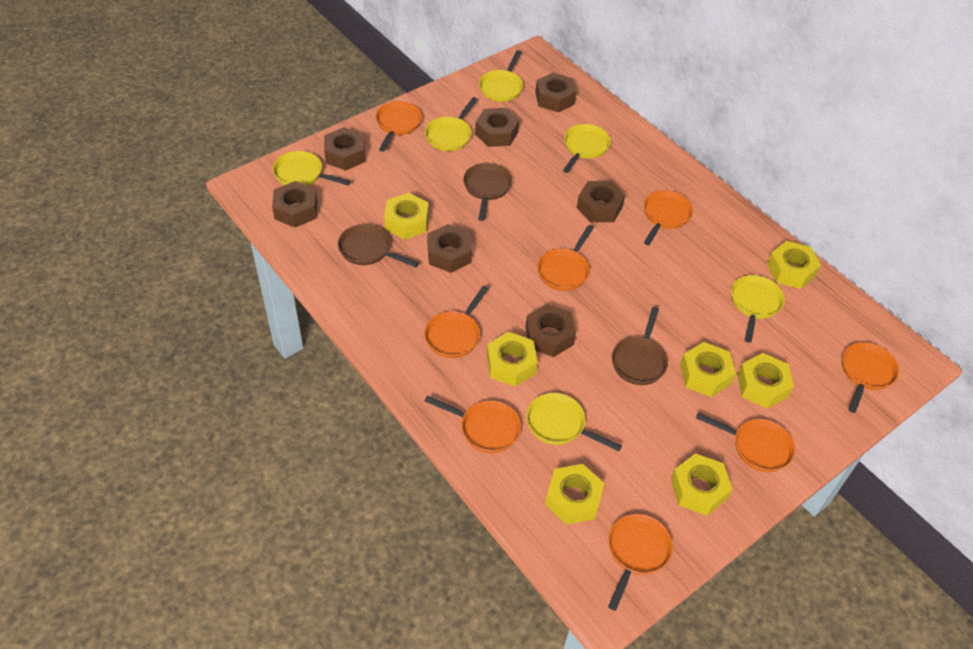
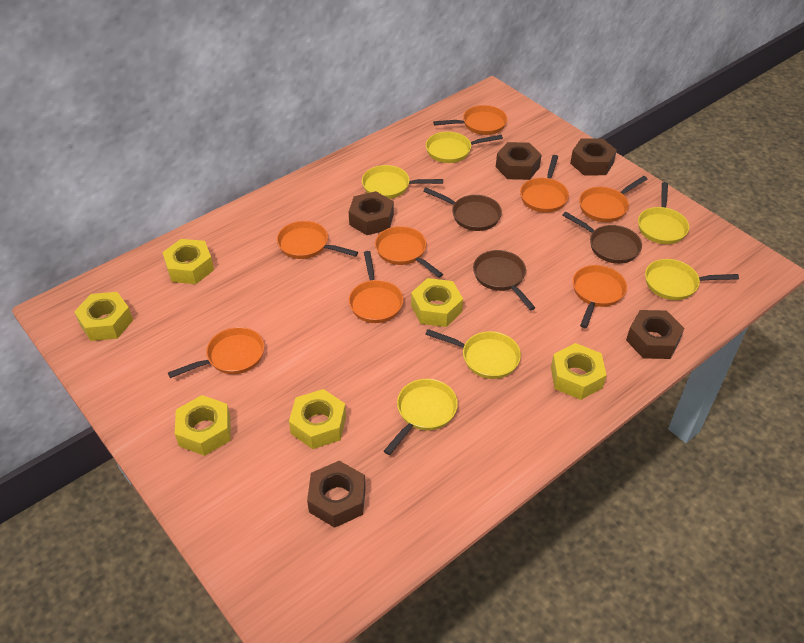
brown nut: 7 -> 5
yellow nut: 7 -> 6

